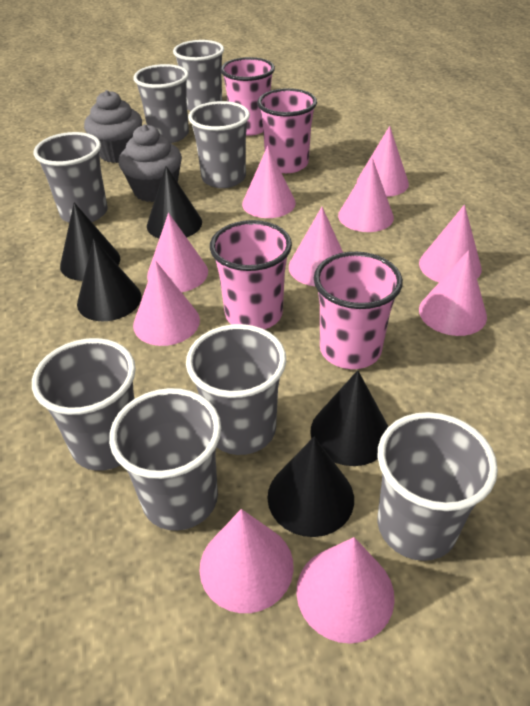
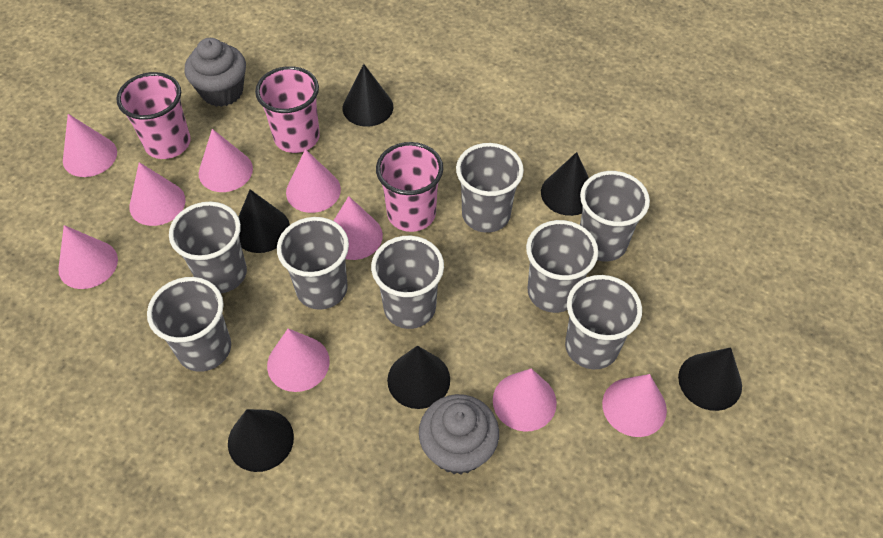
black cone: 5 -> 6
pink cone: 10 -> 9
pink cup: 4 -> 3

